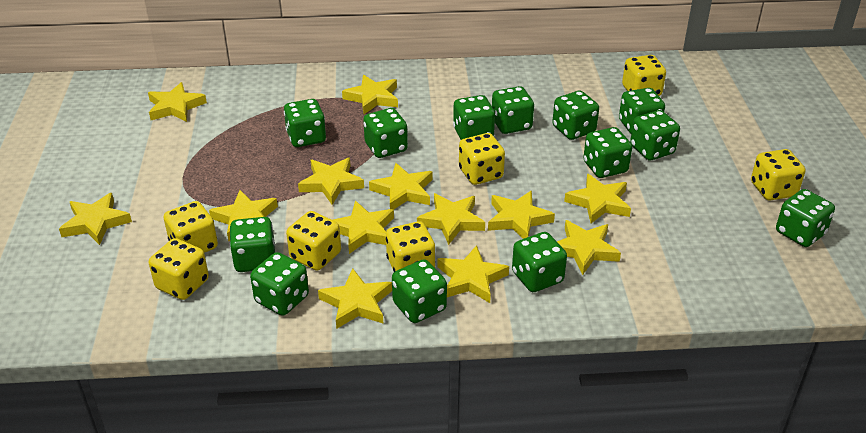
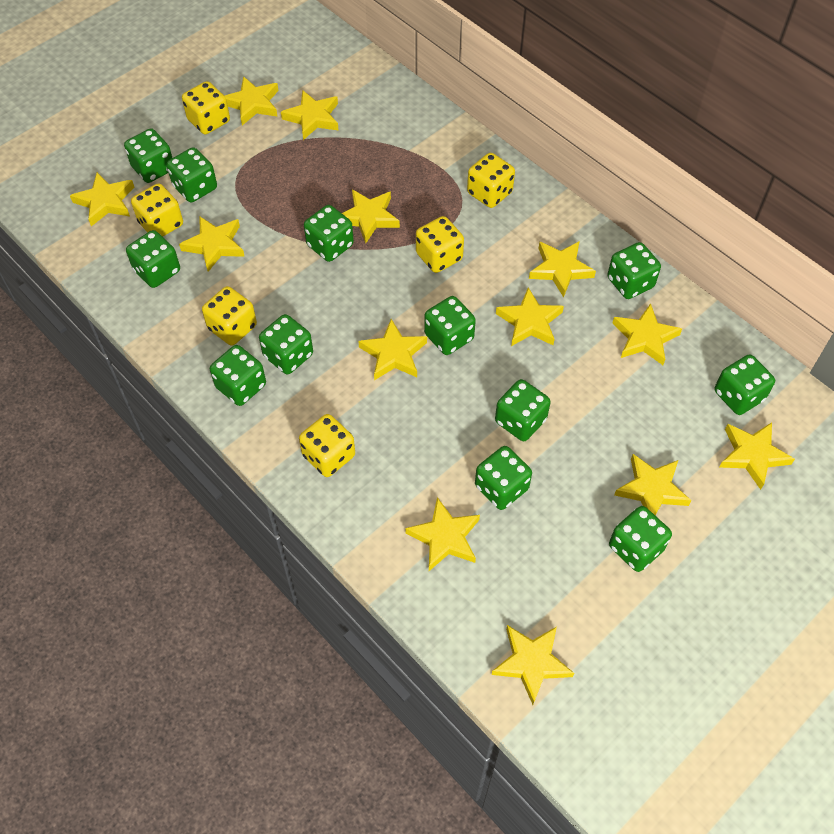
green dice: 13 -> 12
yellow dice: 7 -> 6

